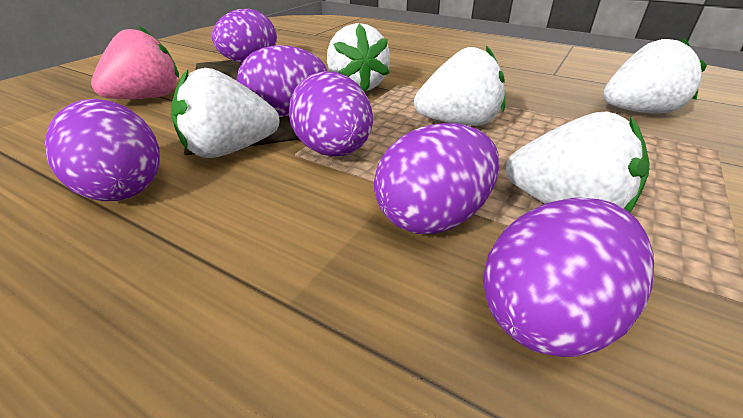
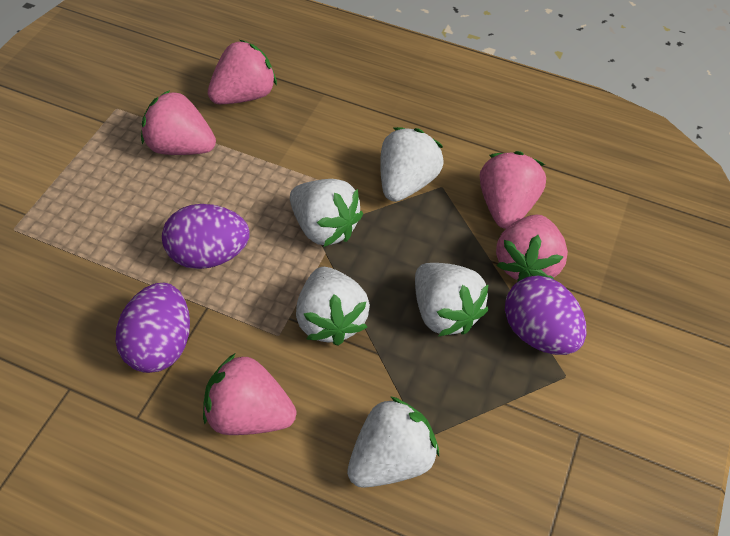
pink strawberry: 1 -> 5
purple egg: 6 -> 3

